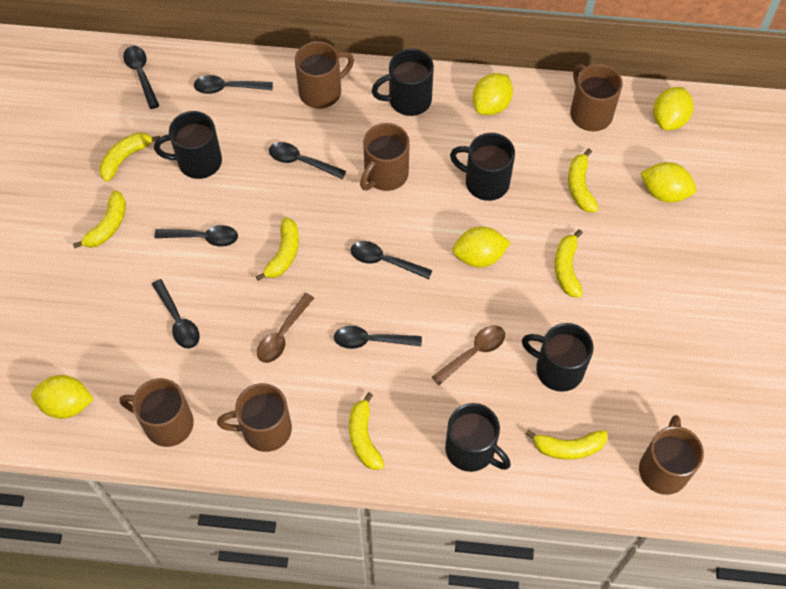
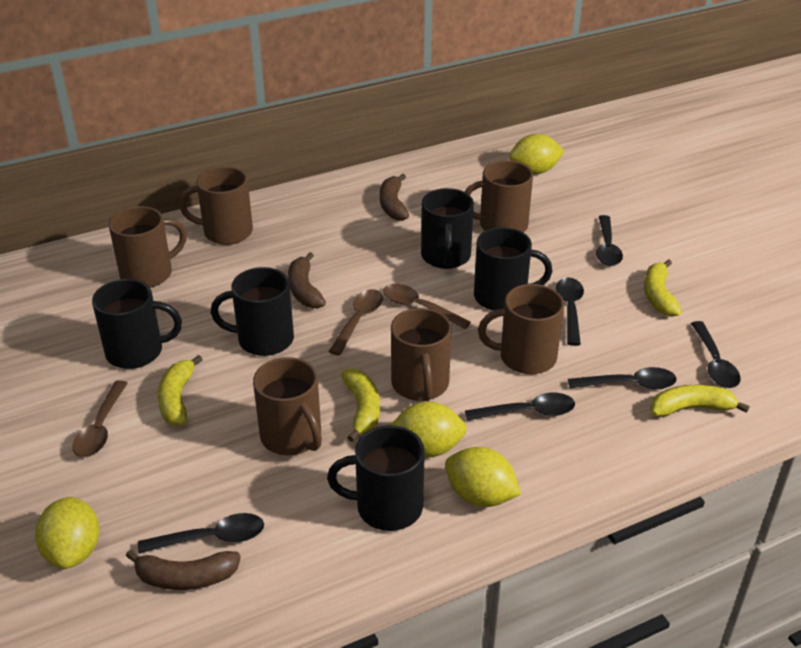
black spoon: 7 -> 6
brown banana: 0 -> 3
brown spoon: 2 -> 3
yellow banana: 7 -> 4
yellow lemon: 5 -> 4

